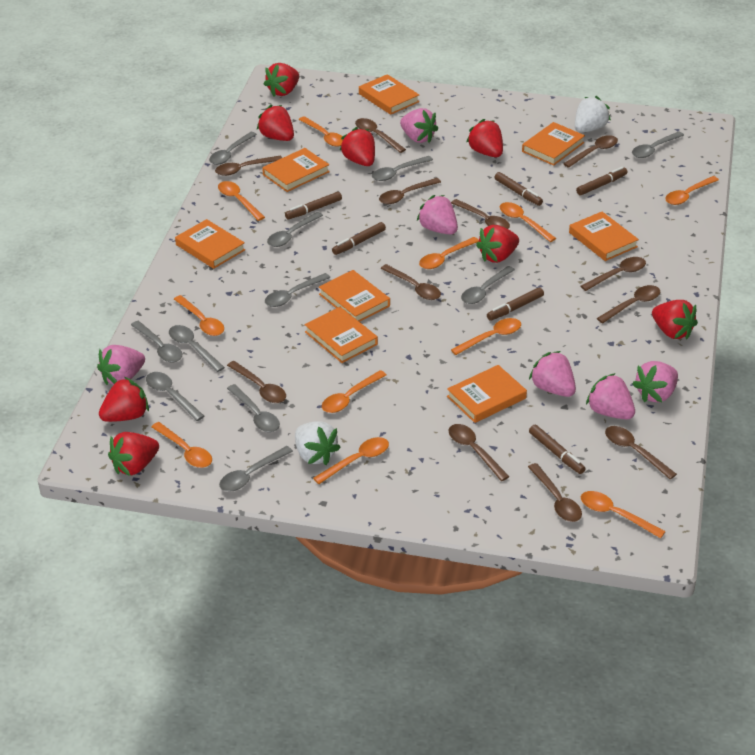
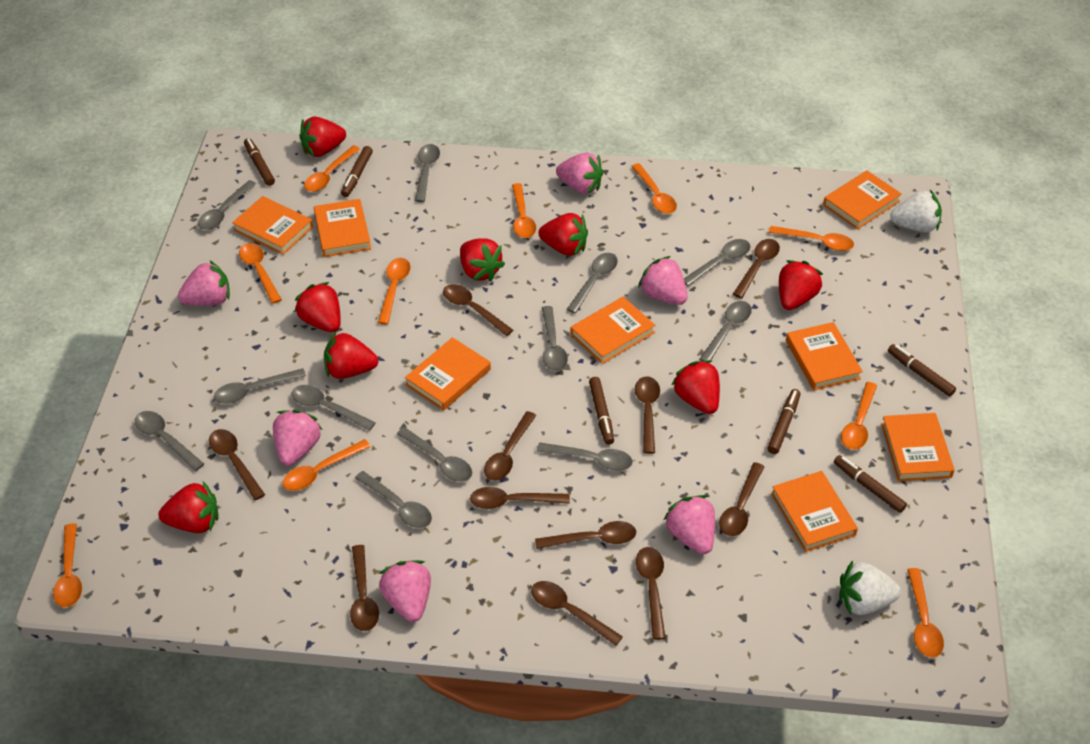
brown spoon: 12 -> 11
grey spoon: 11 -> 12
orange spoon: 11 -> 10

